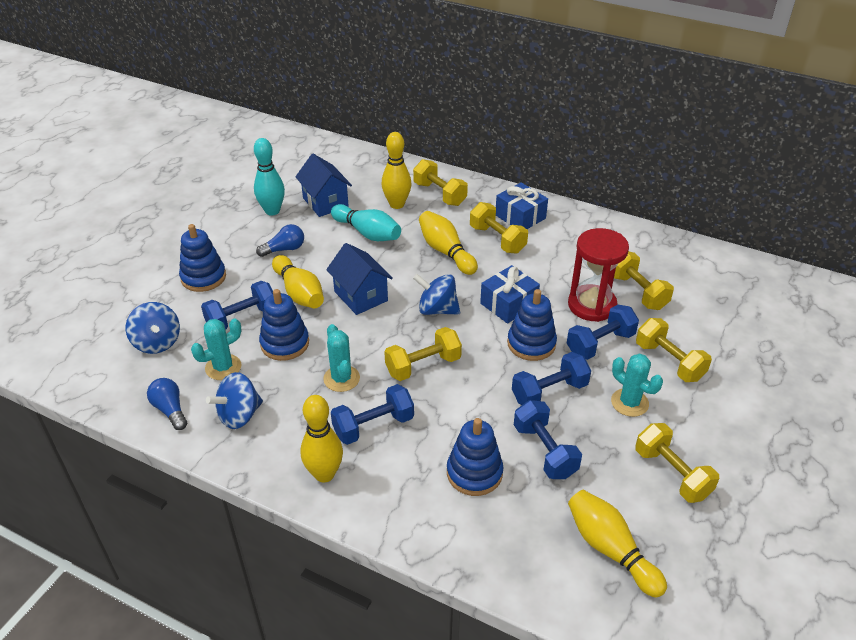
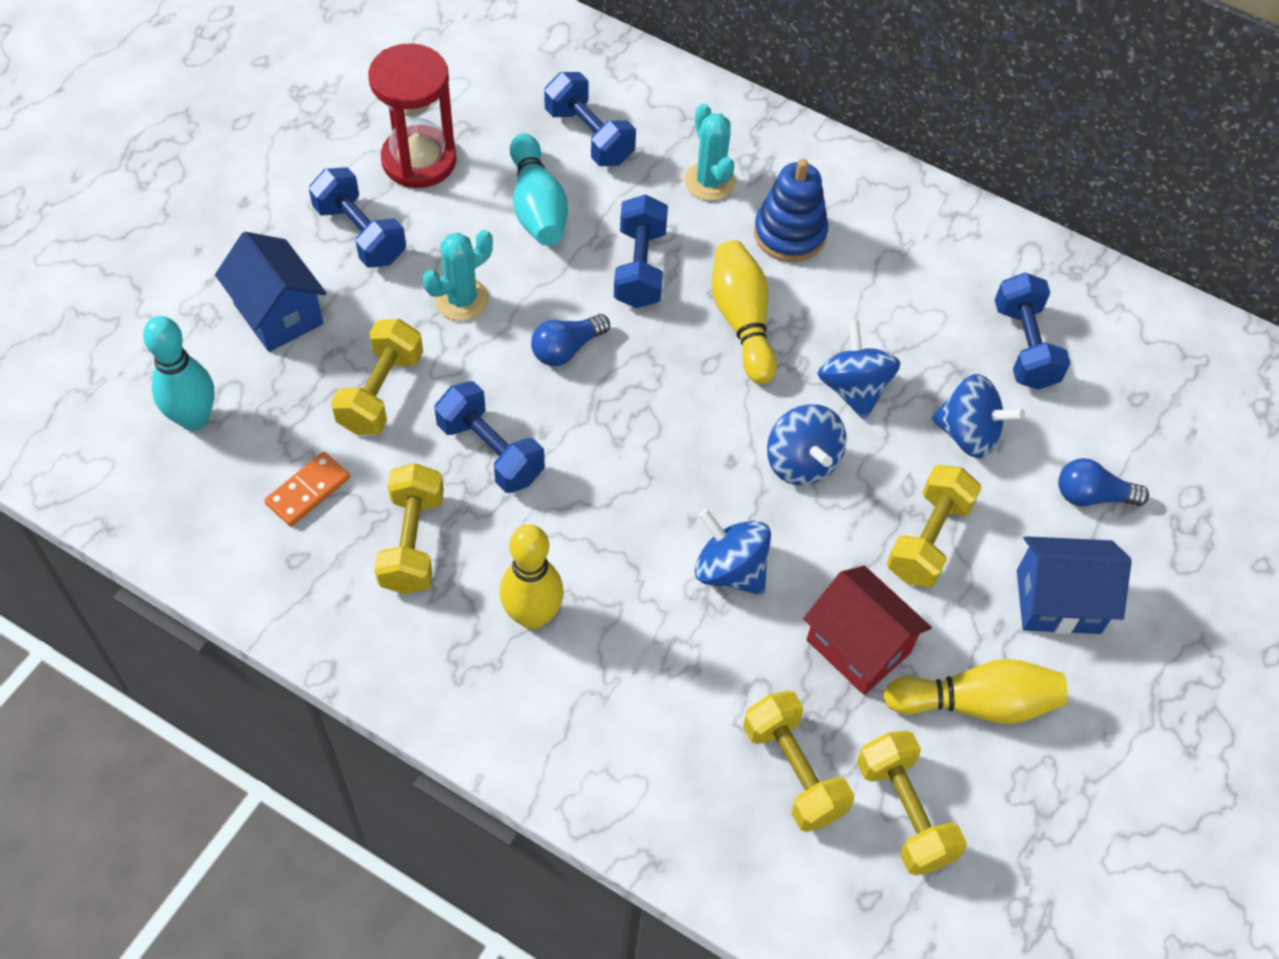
blue gift: 2 -> 0
blue spinning top: 3 -> 4
blue stacking toy: 4 -> 1
orange domino: 0 -> 1
red house: 0 -> 1
turquoise cactus: 3 -> 2
yellow bowling pin: 5 -> 3
yellow dumbbell: 6 -> 5

